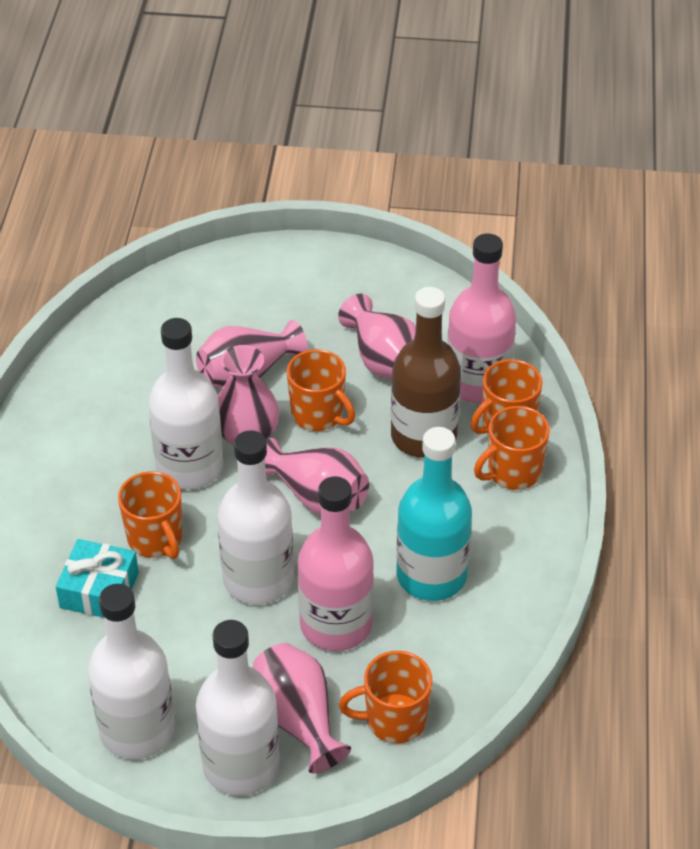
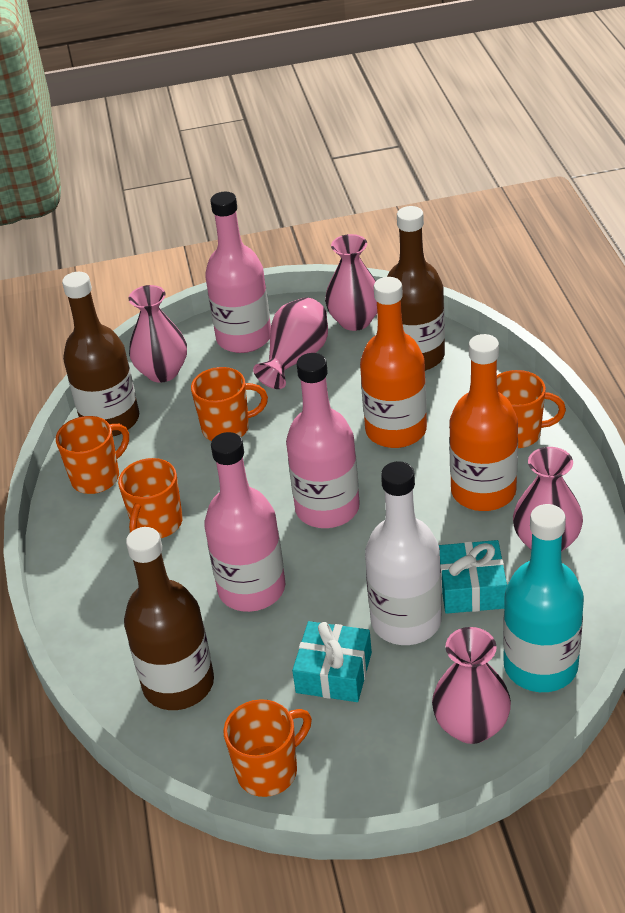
brown bottle: 1 -> 3
orange bottle: 0 -> 2
pink bottle: 2 -> 3
turquoise gift: 1 -> 2
white bottle: 4 -> 1

